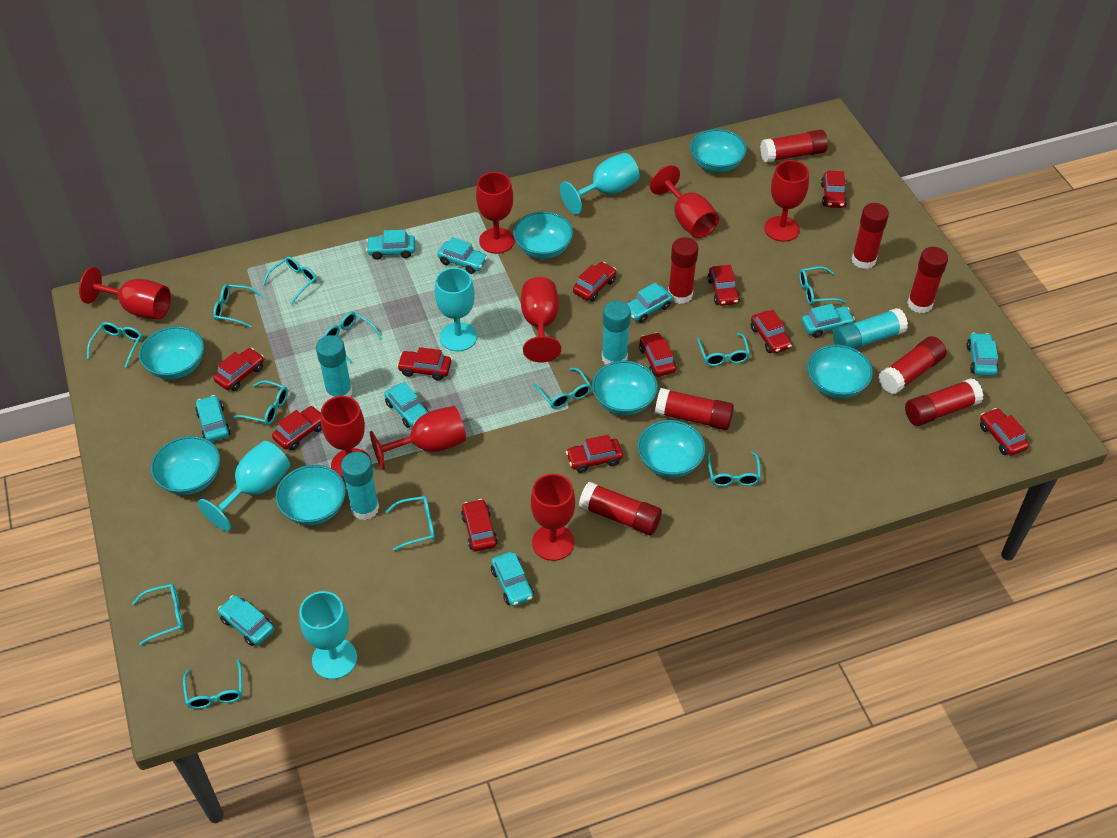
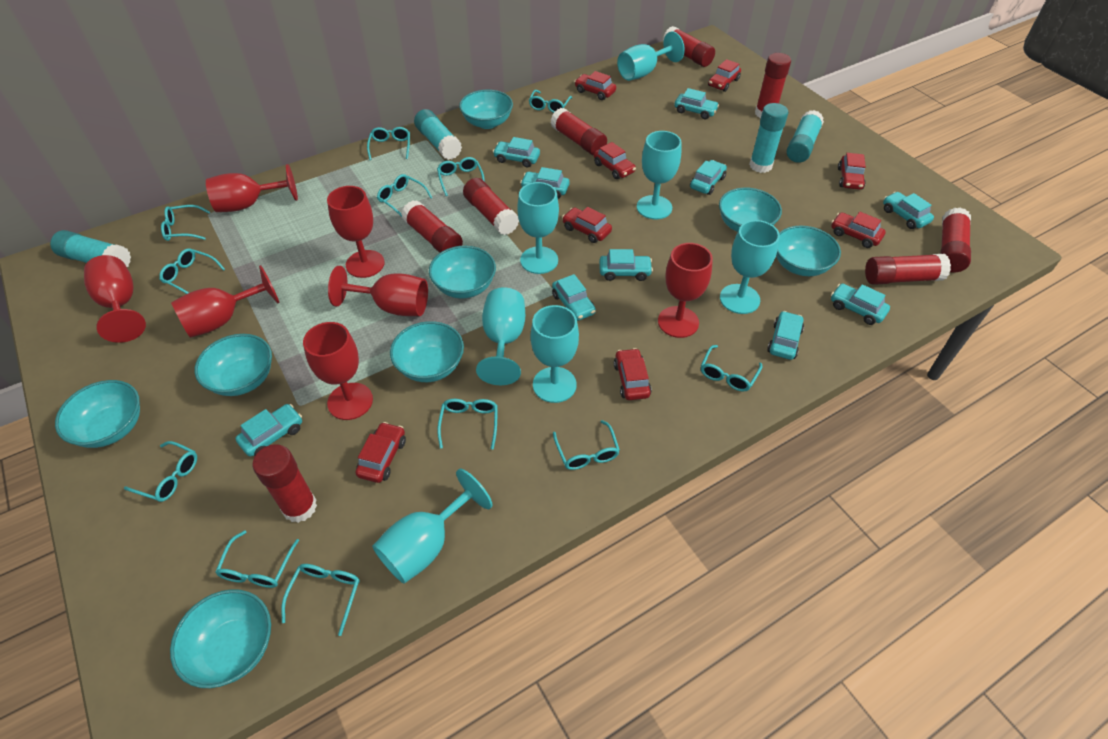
red car: 11 -> 8
red goblet: 8 -> 7
turquoise car: 9 -> 10
turquoise goblet: 4 -> 7

